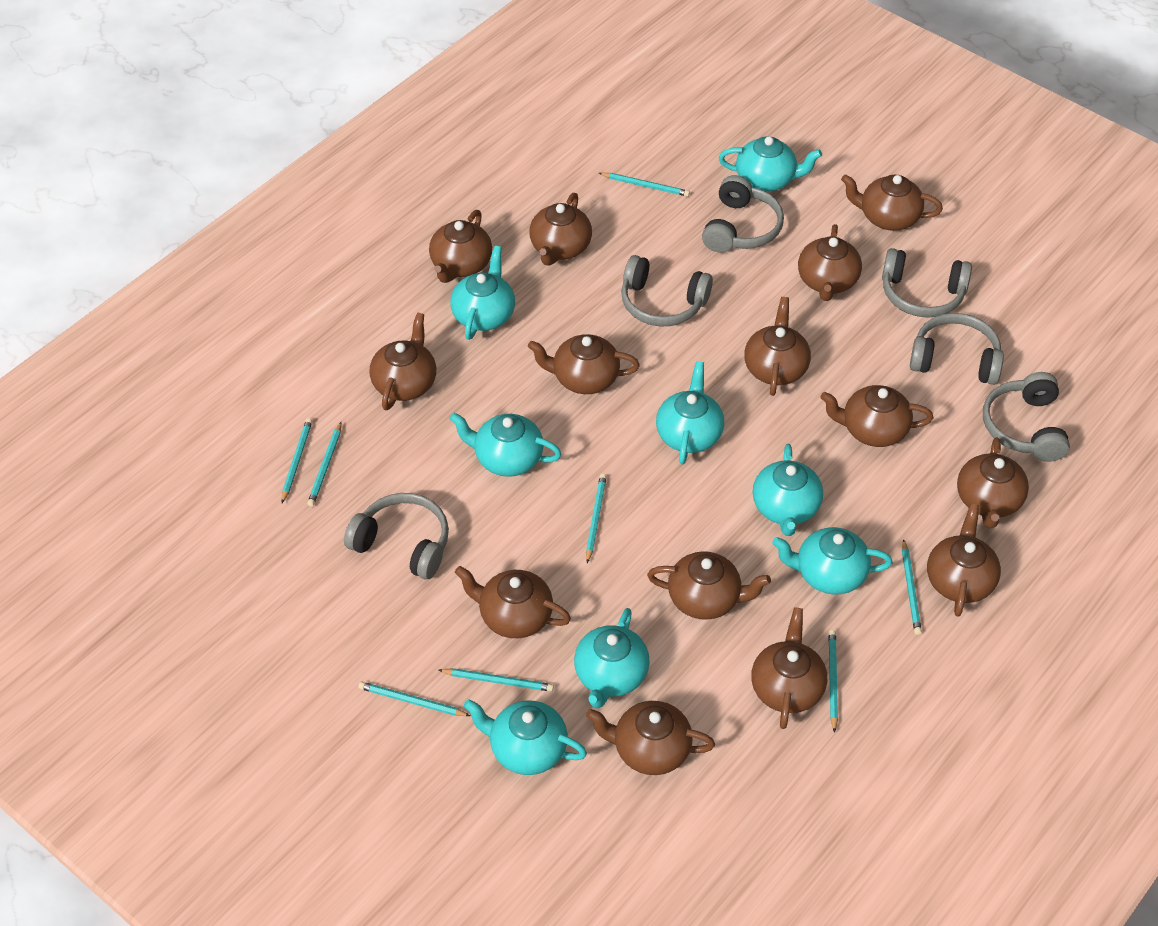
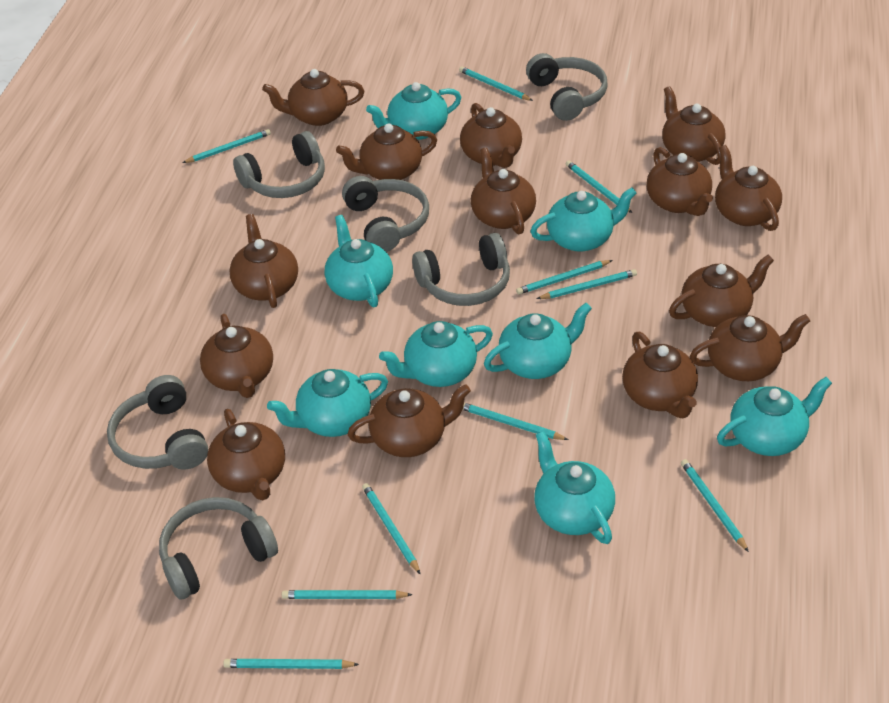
turquoise pencil: 8 -> 10

